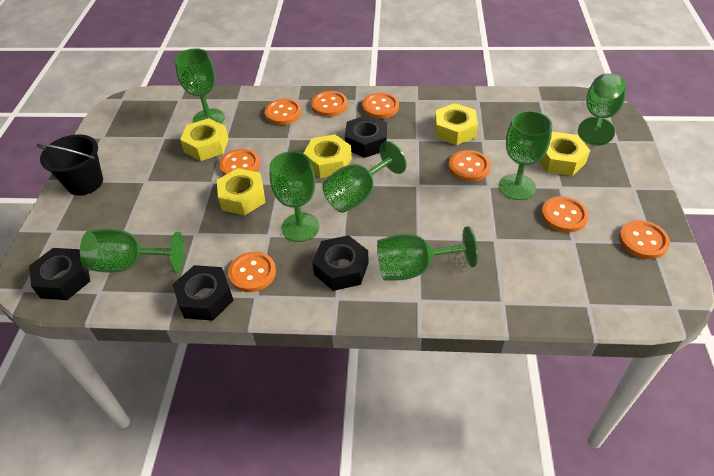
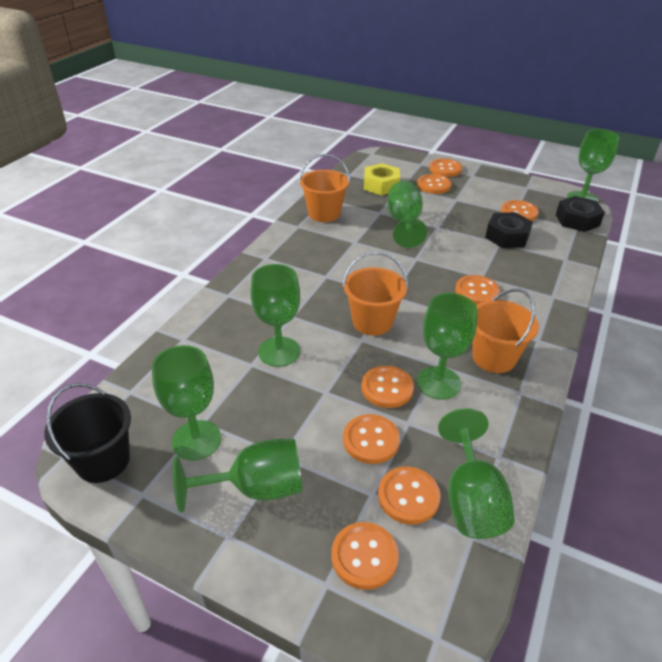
black nut: 4 -> 2
orange bucket: 0 -> 3
yellow nut: 5 -> 1

